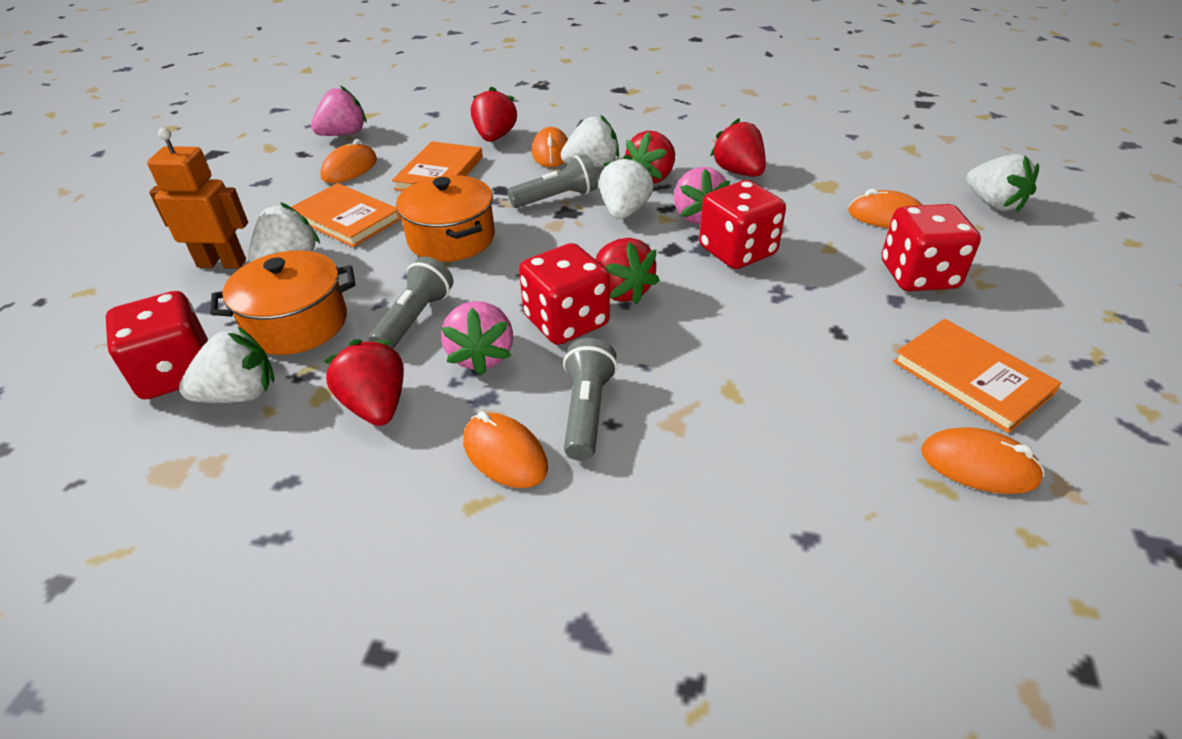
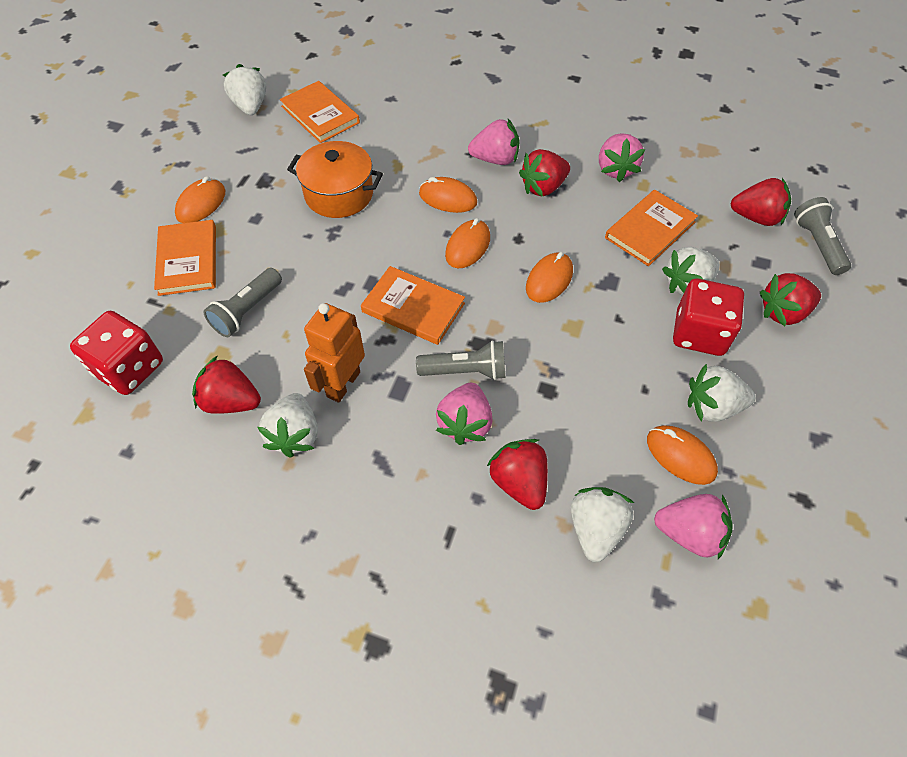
orange book: 3 -> 4
orange pot: 2 -> 1
pink strawberry: 3 -> 4
red dice: 4 -> 2

